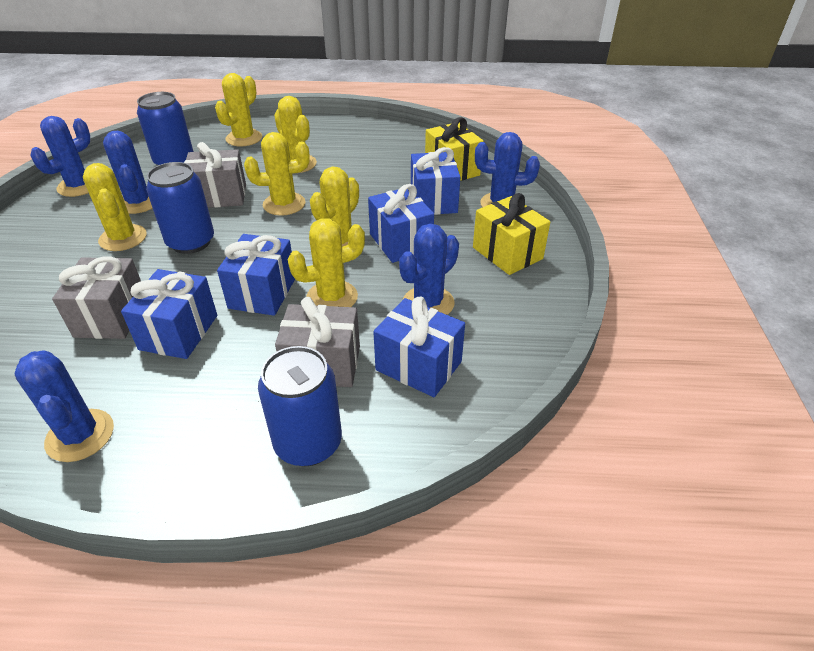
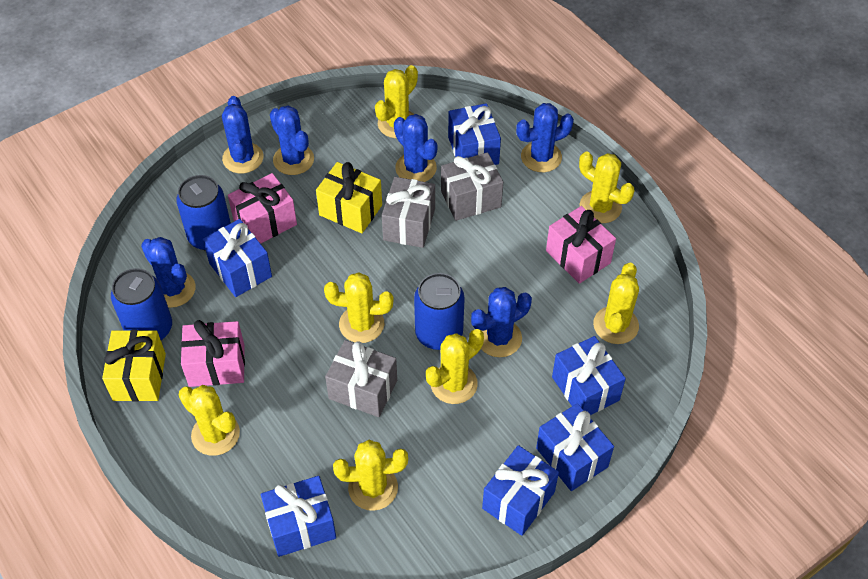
blue cactus: 5 -> 6
blue gift: 5 -> 6
pink gift: 0 -> 3
yellow cactus: 6 -> 7

